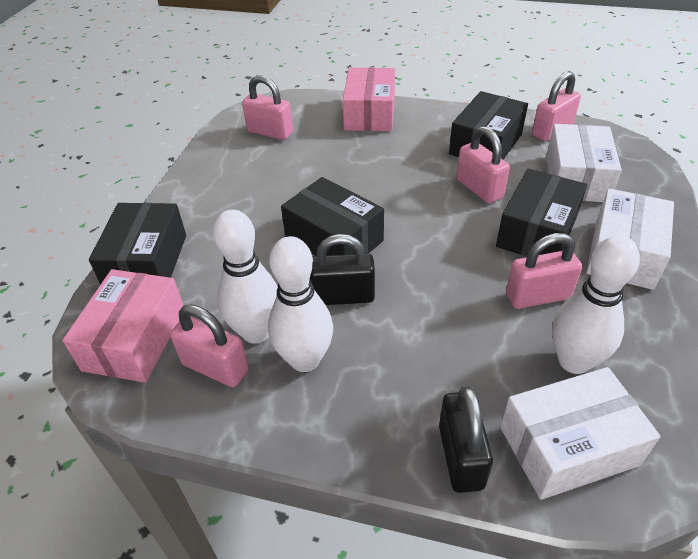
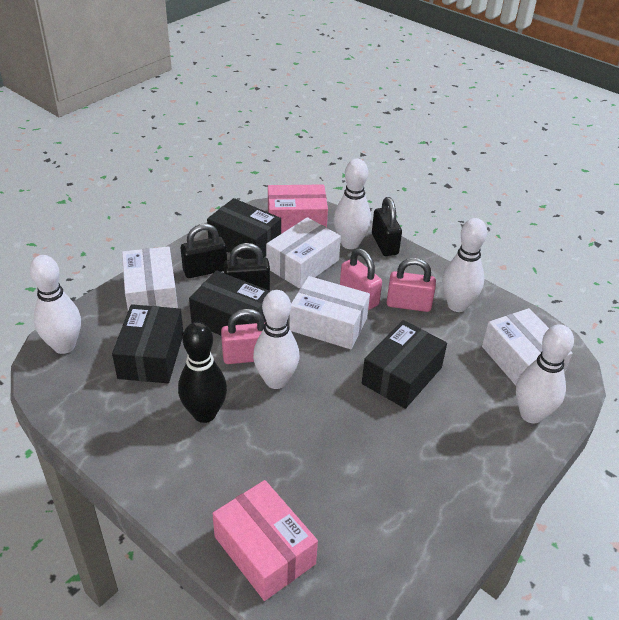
black bowling pin: 0 -> 1
black padlock: 2 -> 3
pink padlock: 5 -> 3
white bowling pin: 3 -> 5
white box: 3 -> 4

